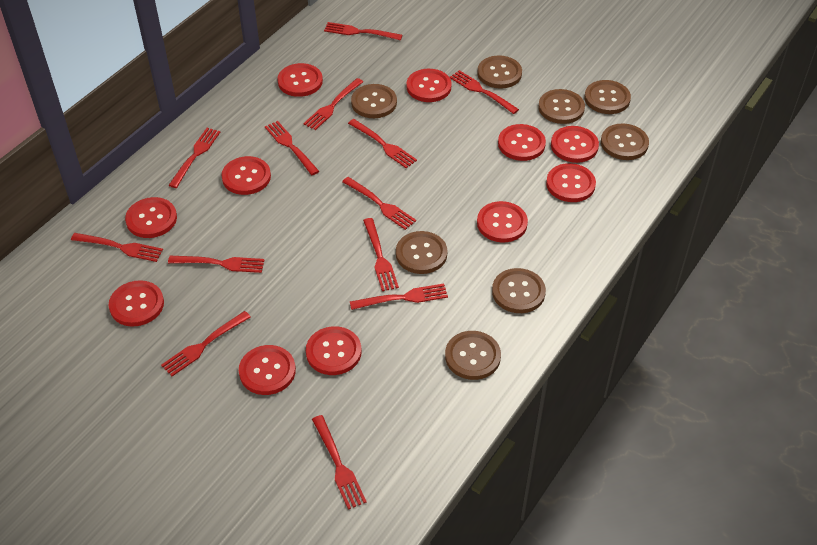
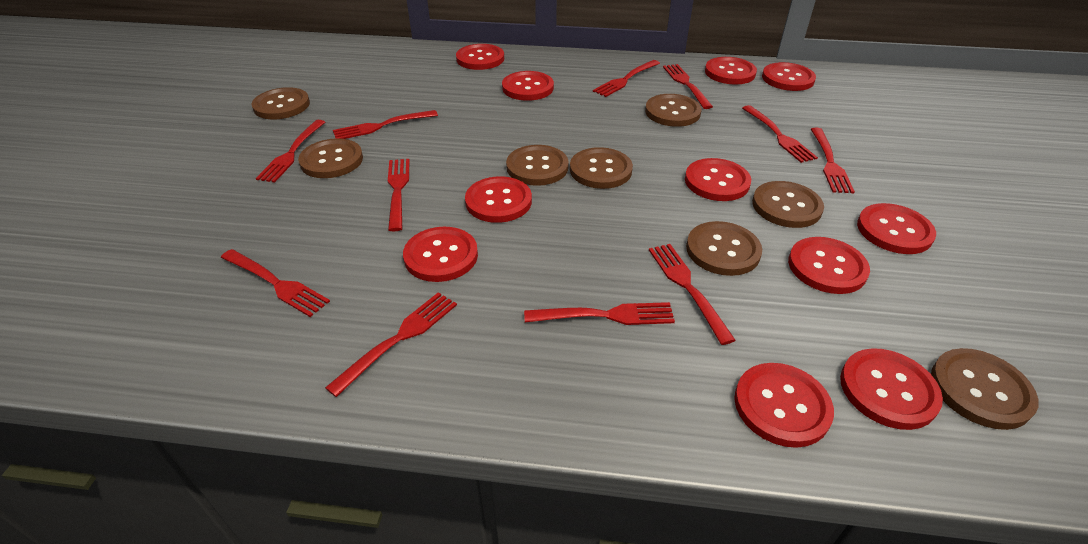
red fork: 13 -> 11

